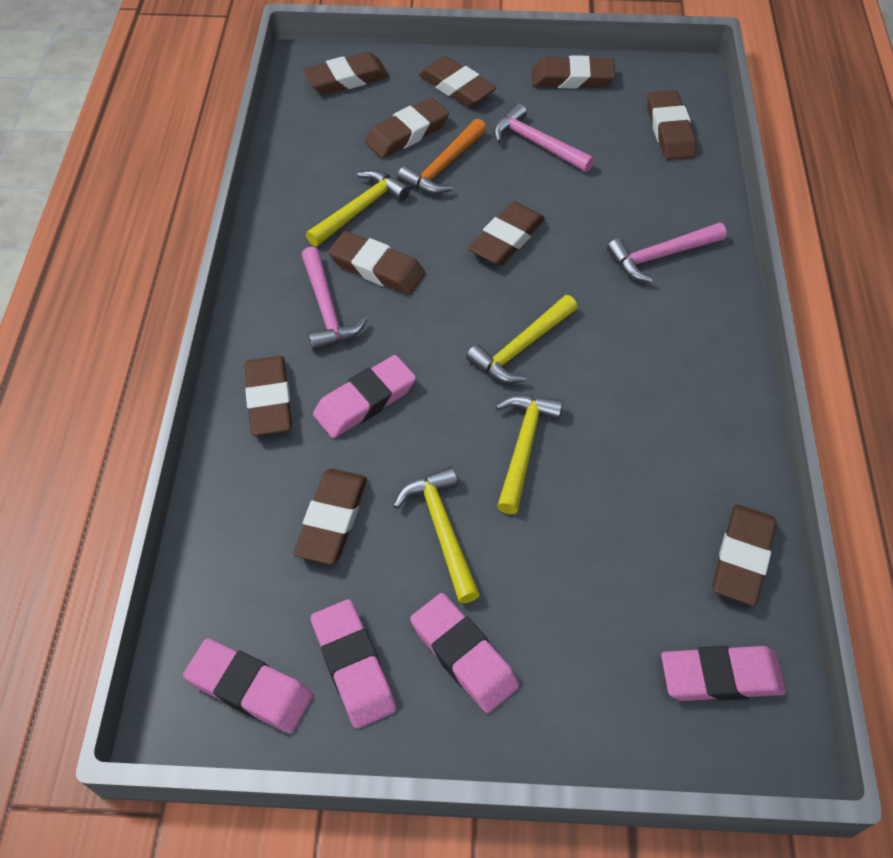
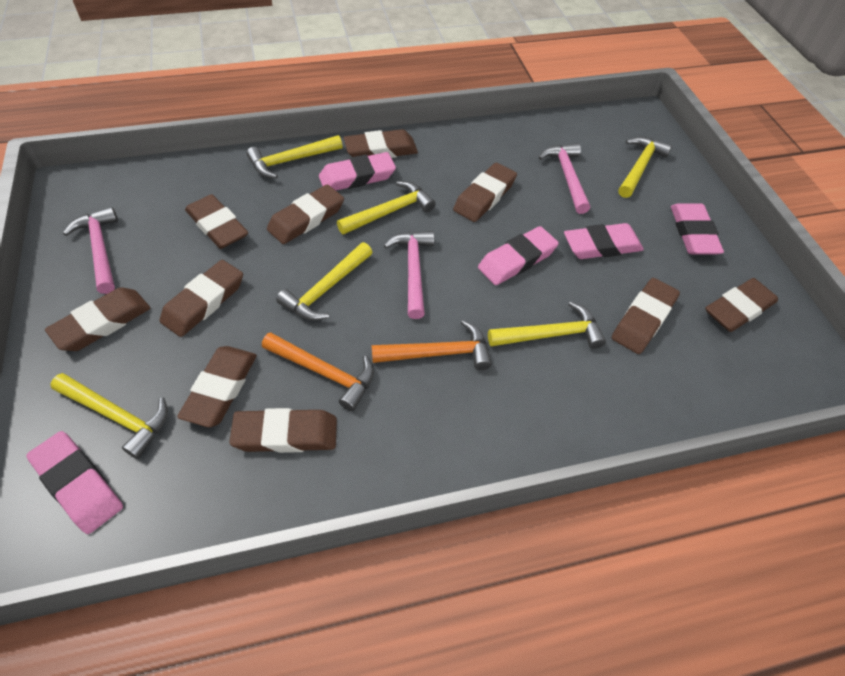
orange hammer: 1 -> 2
yellow hammer: 4 -> 6

